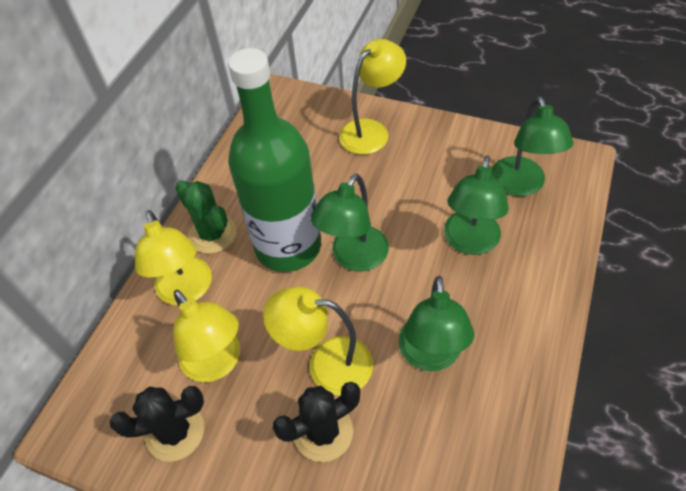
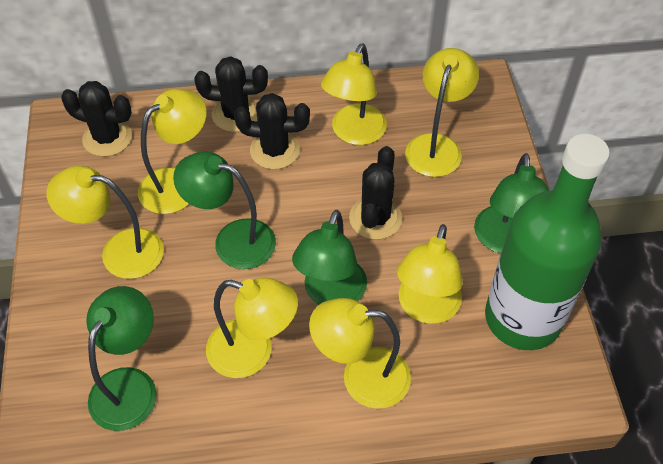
black cactus: 2 -> 4
green cactus: 1 -> 0
yellow lamp: 4 -> 7

